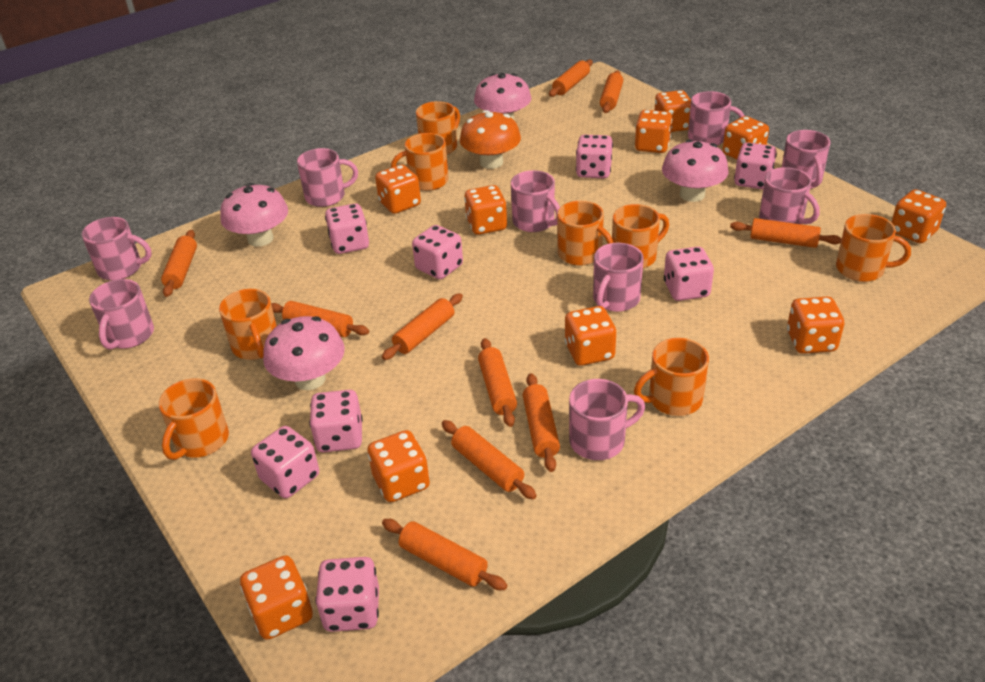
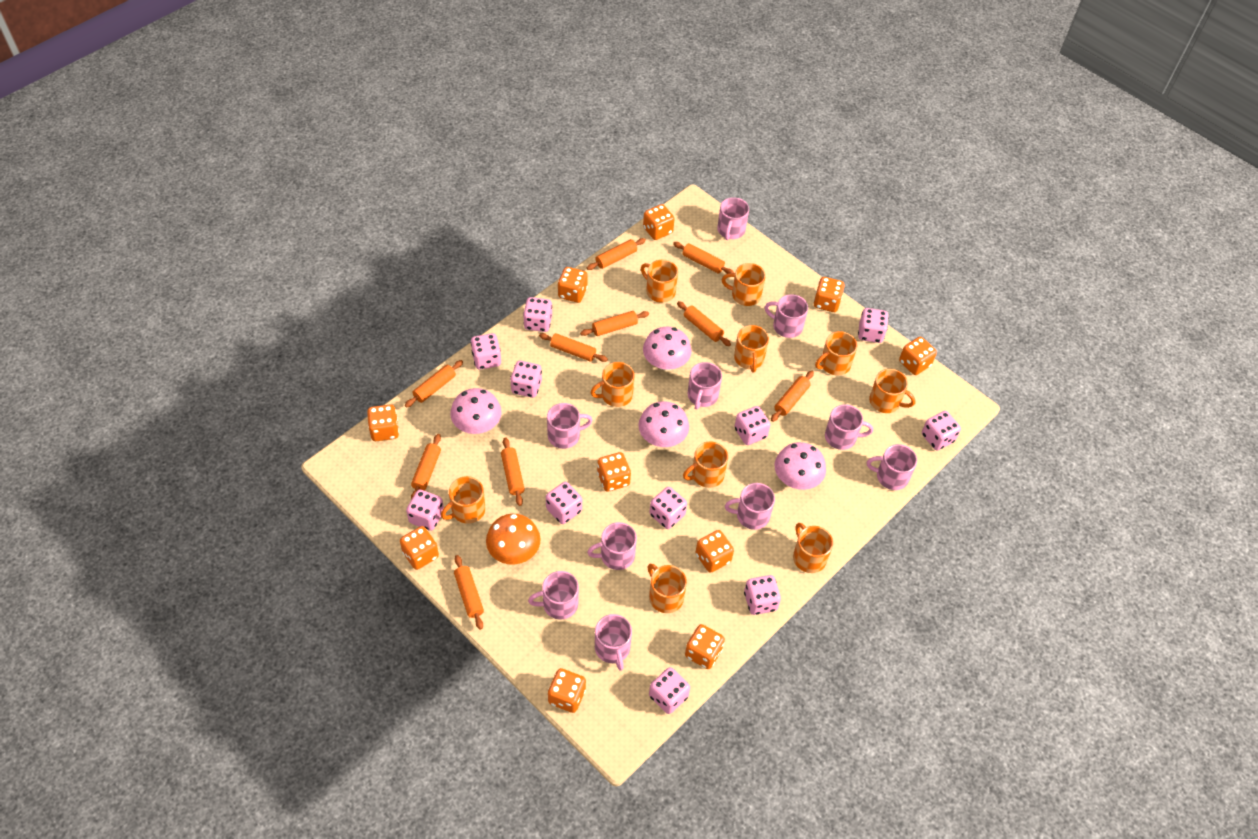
orange mug: 8 -> 10
pink dice: 8 -> 11
pink mug: 9 -> 10

